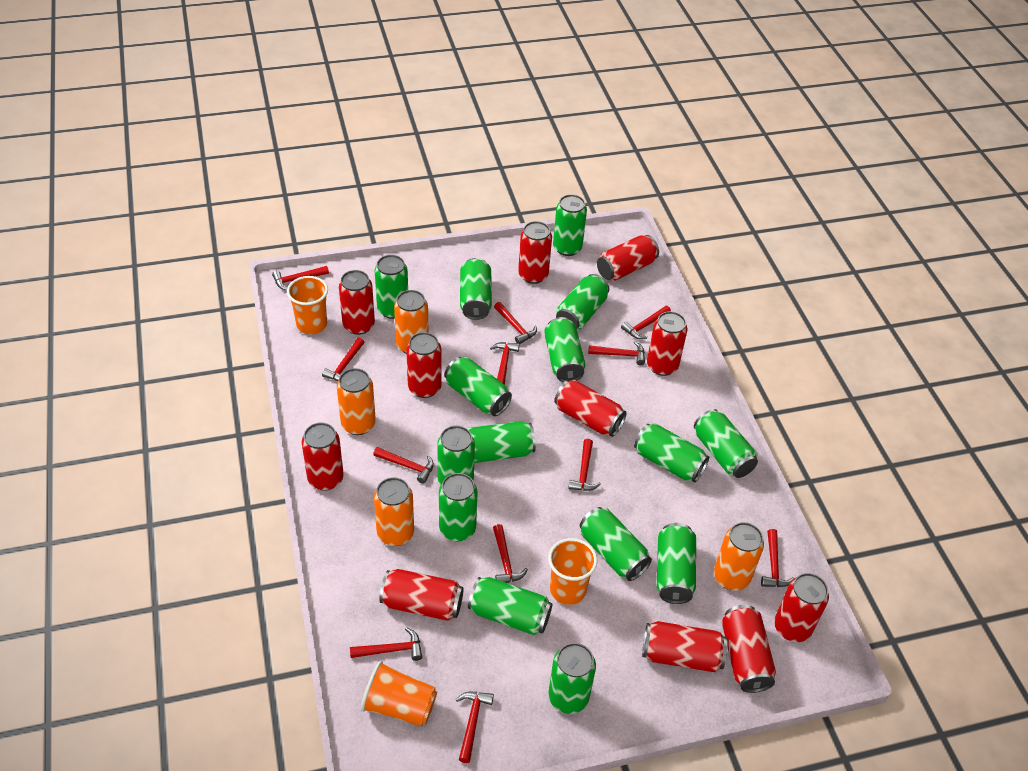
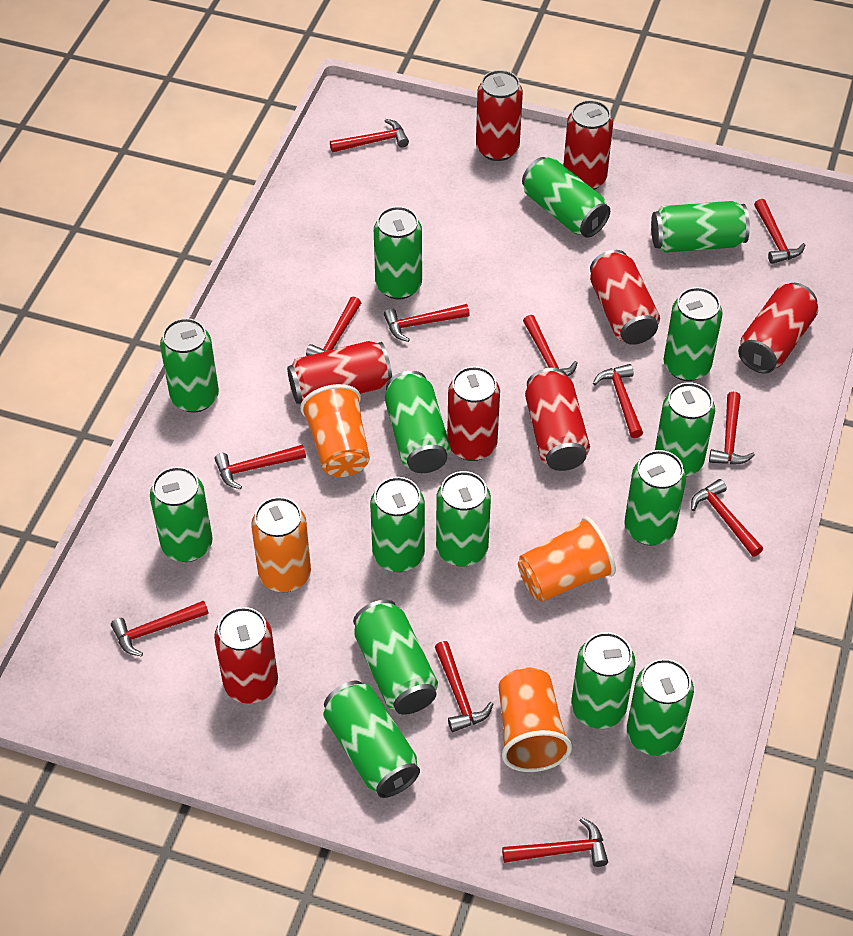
orange can: 4 -> 1
red can: 11 -> 8

